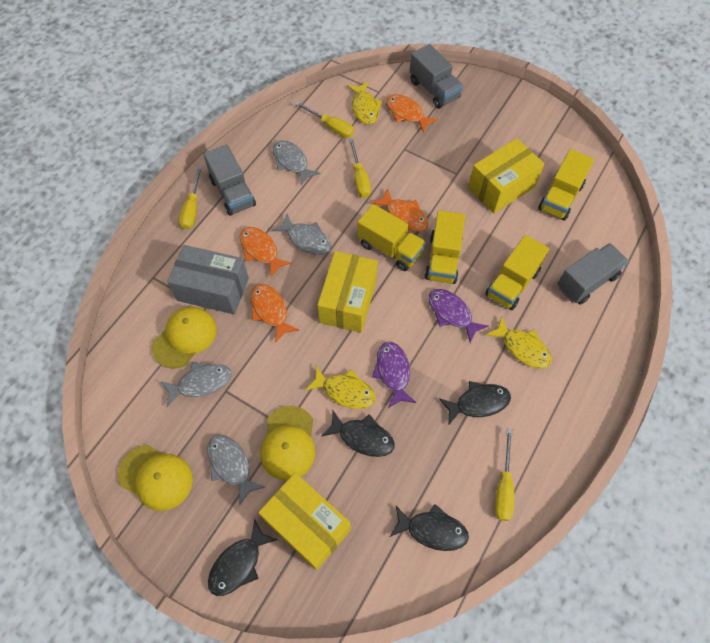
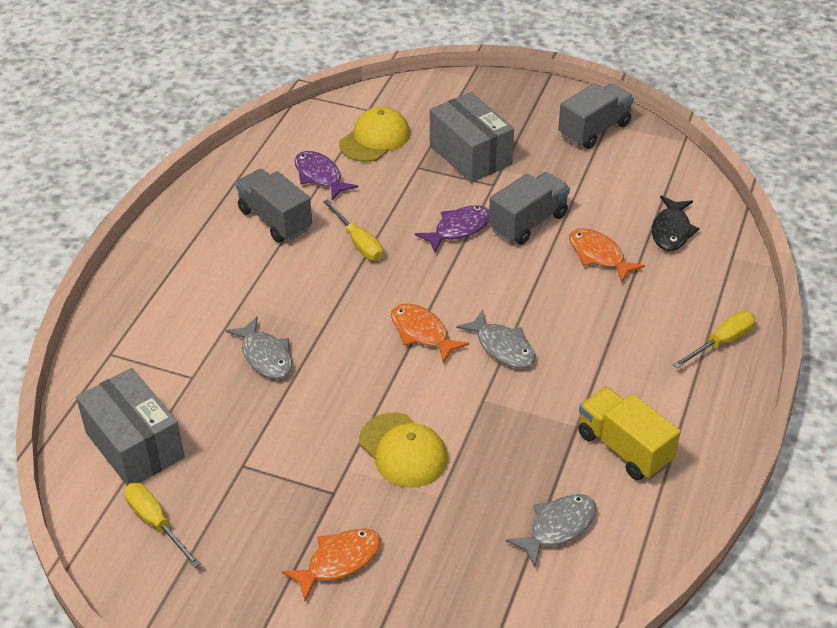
black fish: 4 -> 1
grey box: 1 -> 2
grey fish: 4 -> 3
orange fish: 4 -> 3
yellow box: 3 -> 0
yellow cap: 3 -> 2
yellow fish: 3 -> 0
yellow screwdriver: 4 -> 3
yellow truck: 4 -> 1

